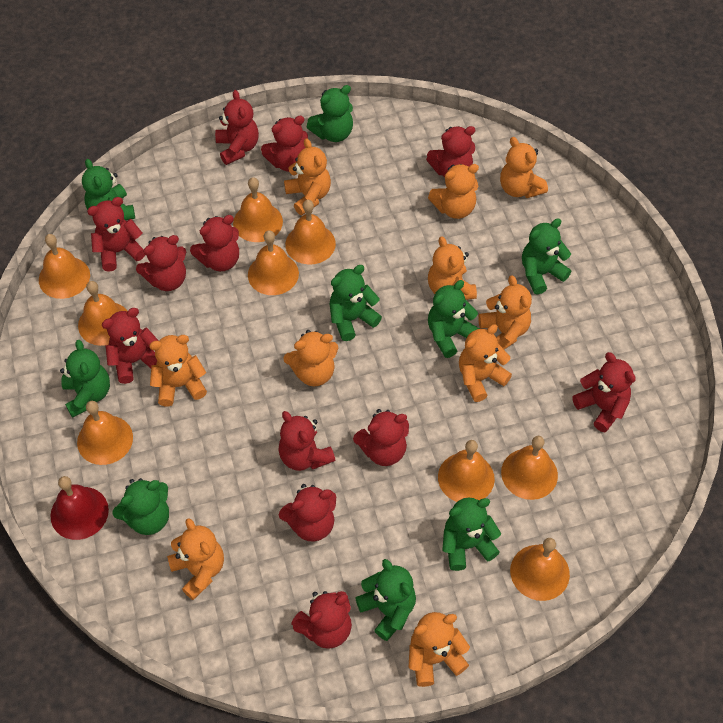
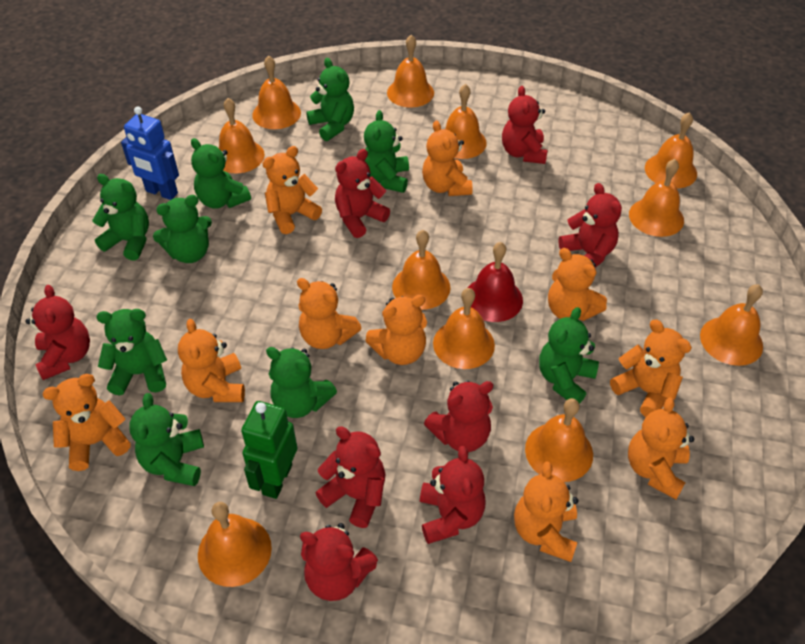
blue robot: 0 -> 1
green robot: 0 -> 1
orange bell: 9 -> 11
red teddy bear: 12 -> 8

